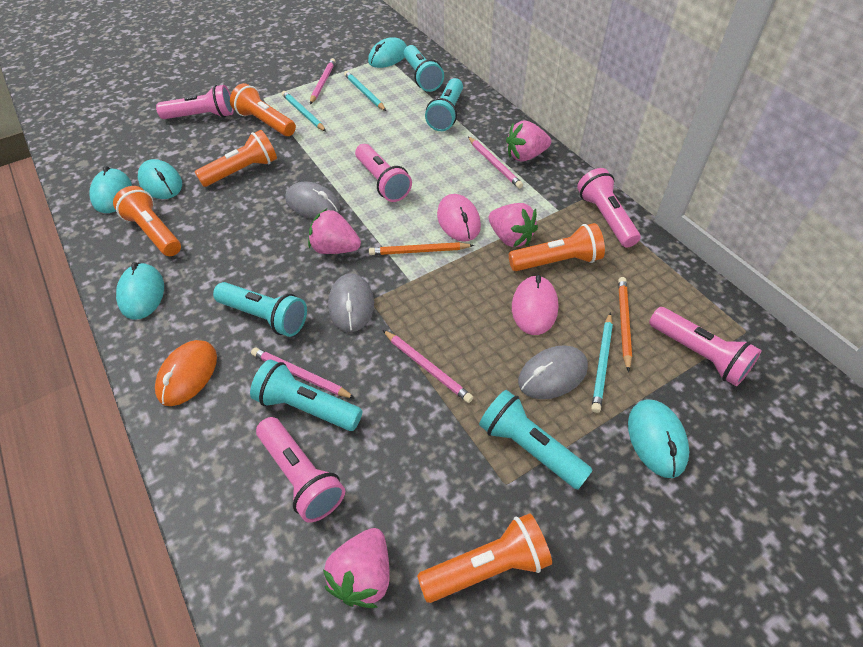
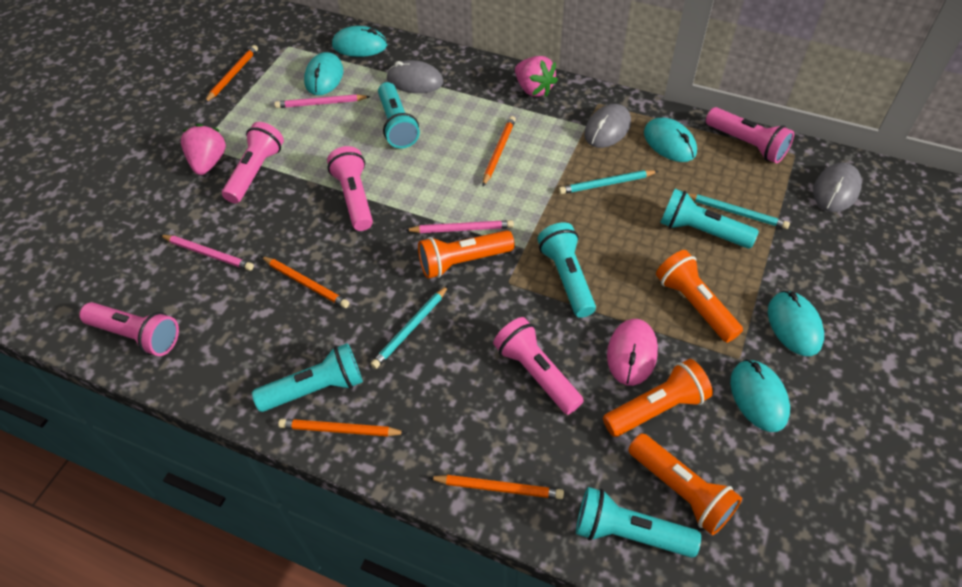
orange flashlight: 5 -> 4
orange mouse: 1 -> 0
orange pencil: 2 -> 5
pink mouse: 2 -> 1
pink pencil: 4 -> 3
pink strawberry: 4 -> 2

